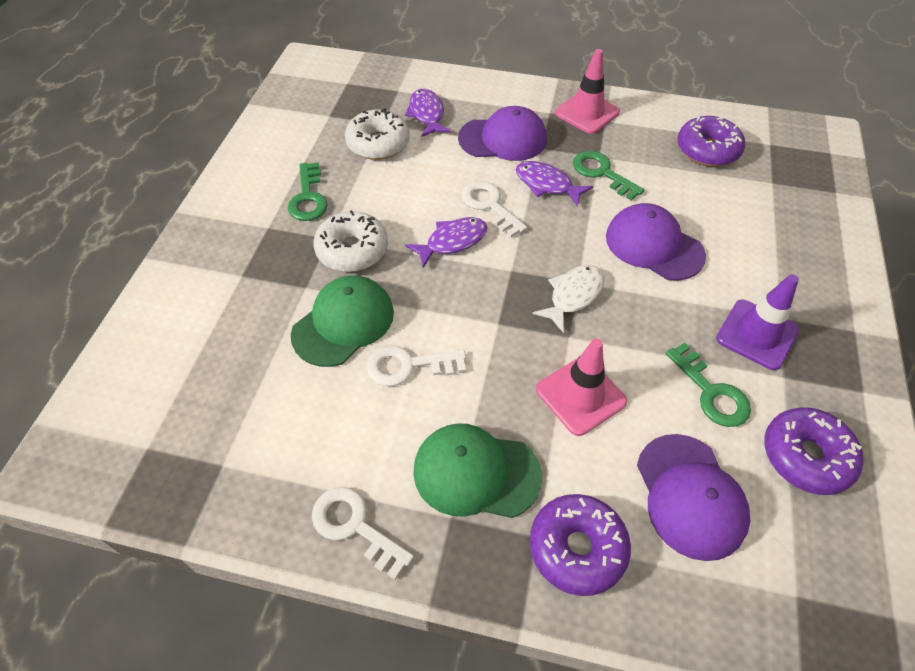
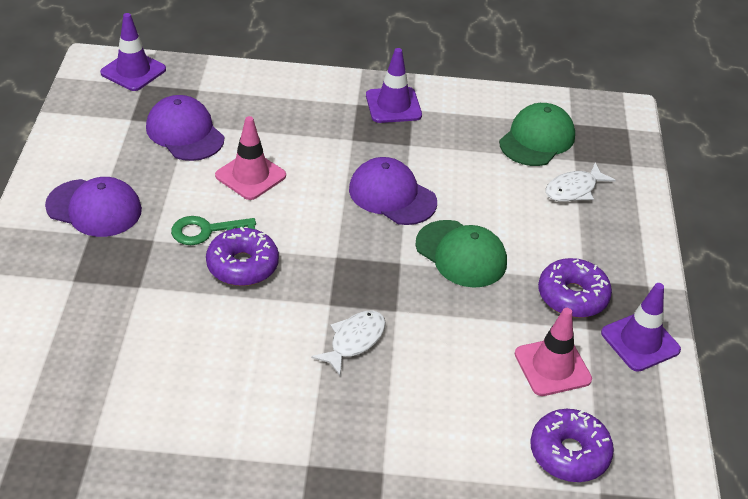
green key: 3 -> 1
purple fish: 3 -> 0
purple traffic cone: 1 -> 3
white donut: 2 -> 0
white fish: 1 -> 2
white key: 3 -> 0

